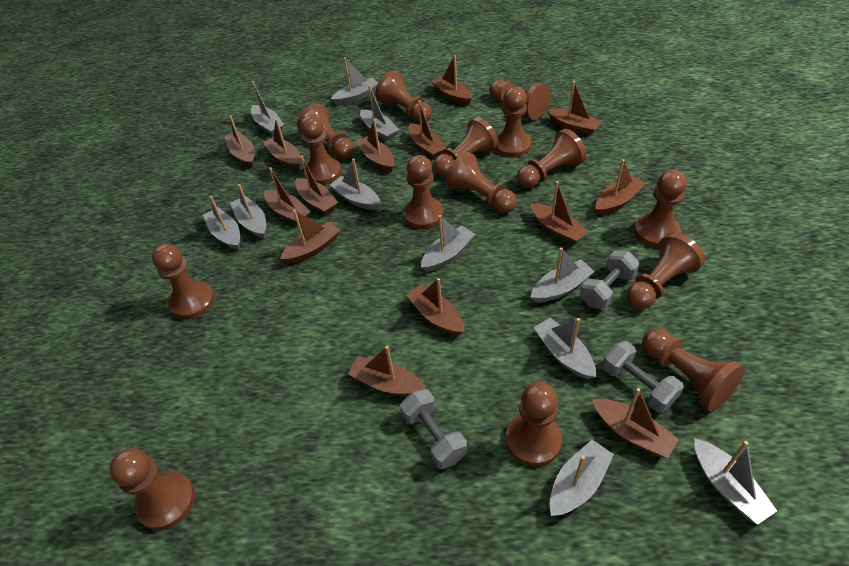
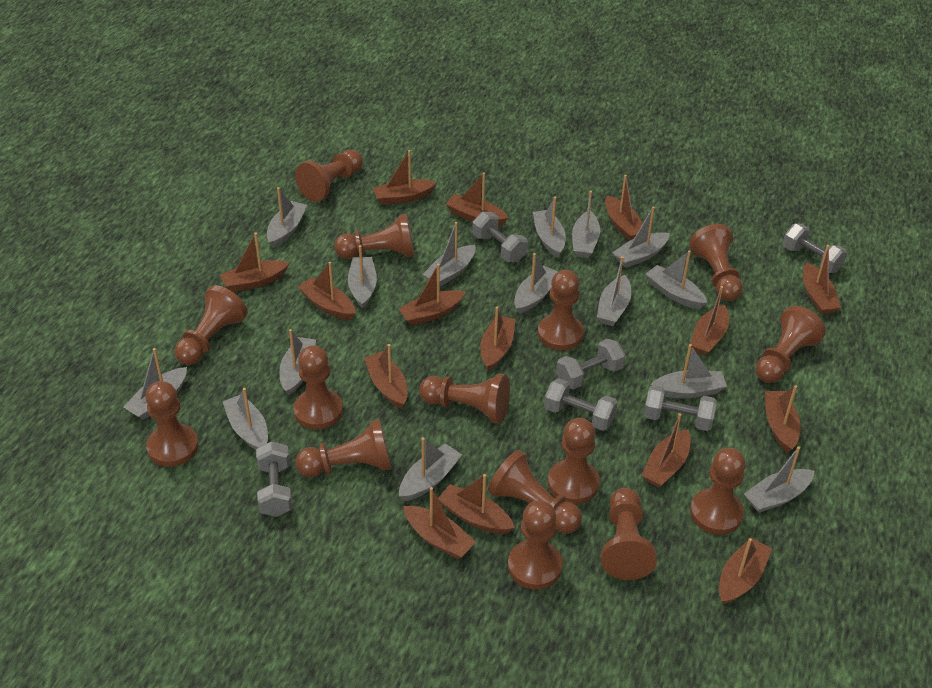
brown boat: 14 -> 15
grey boat: 11 -> 15
grey dumbbell: 3 -> 6

